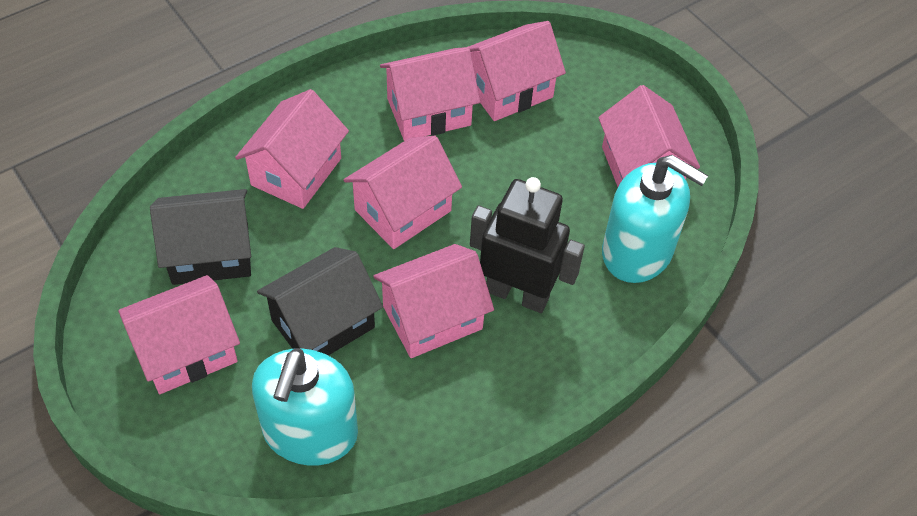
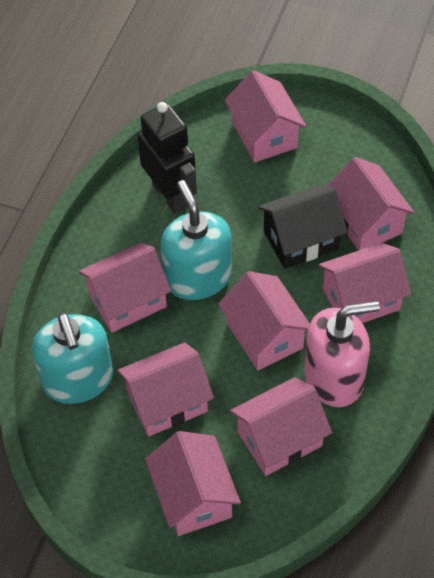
black house: 2 -> 1
pink house: 7 -> 8
pink soap dispenser: 0 -> 1

